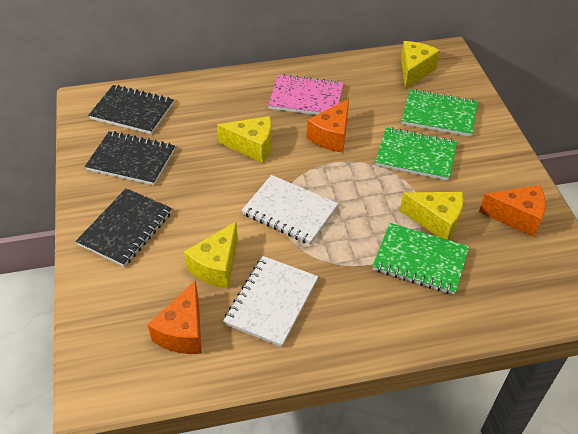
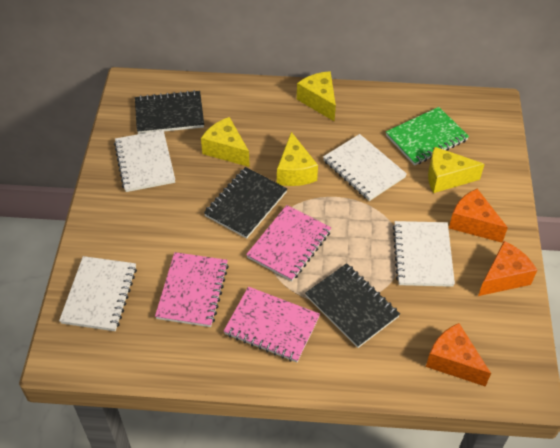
green notebook: 3 -> 1
pink notebook: 1 -> 3
white notebook: 2 -> 4

